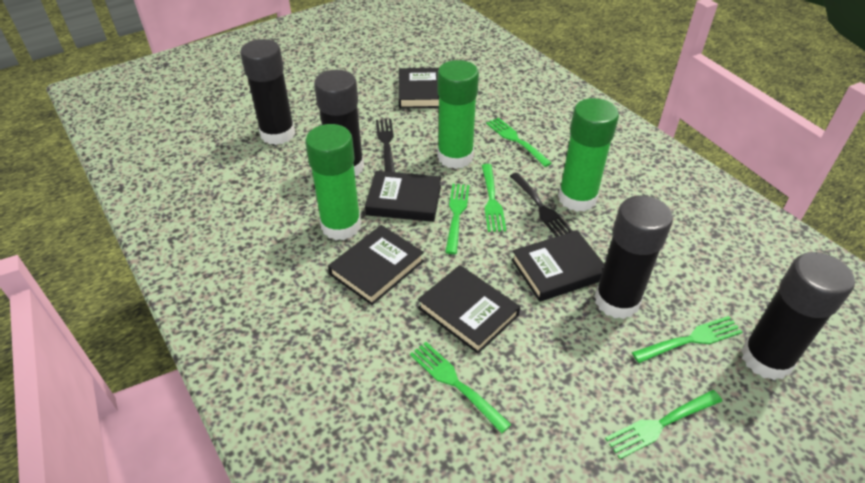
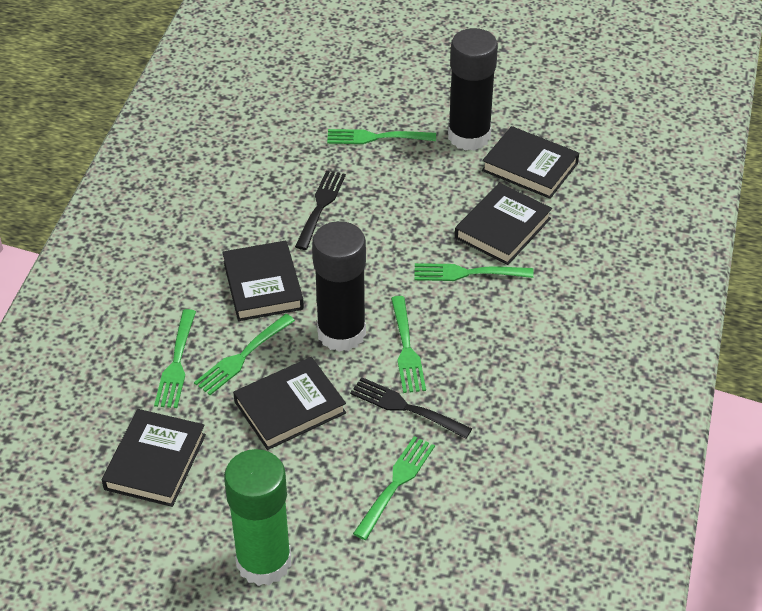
black glue stick: 4 -> 2
green glue stick: 3 -> 1

